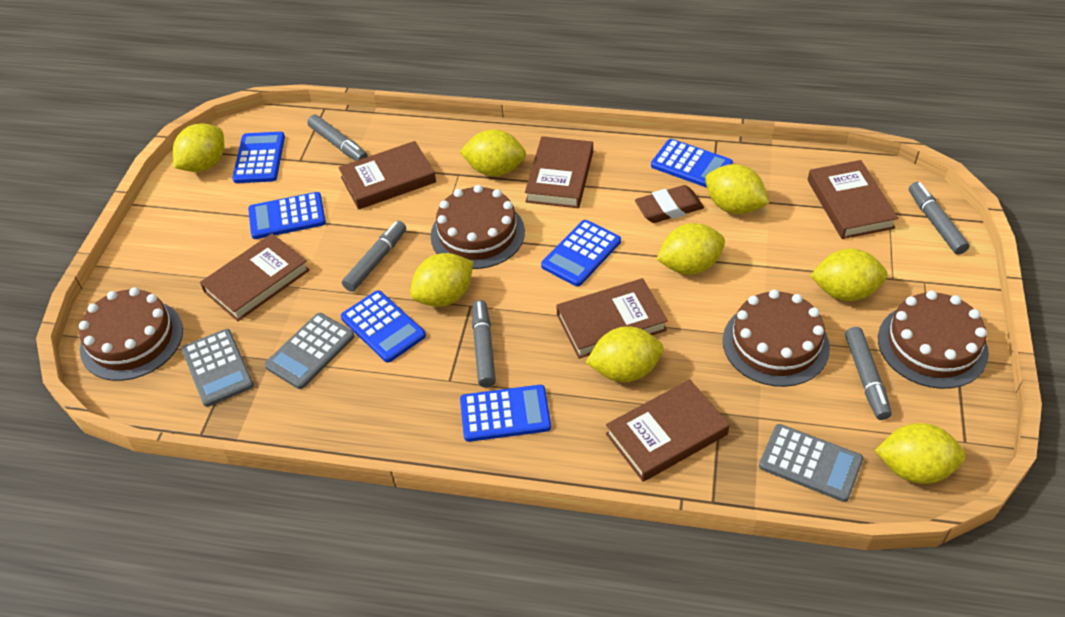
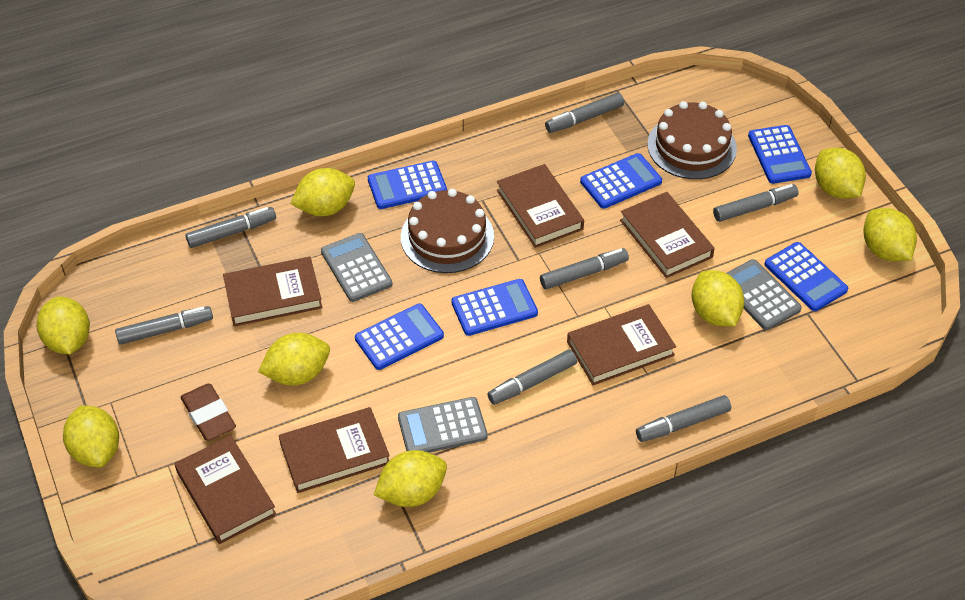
brown cake: 4 -> 2
grey marker: 5 -> 7

